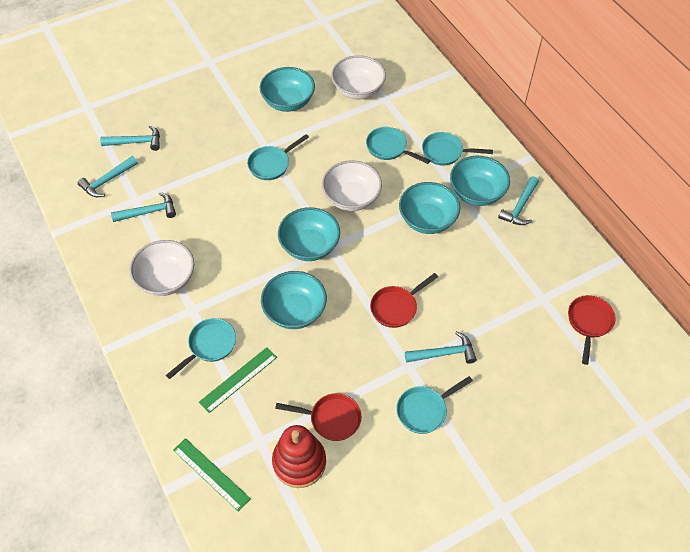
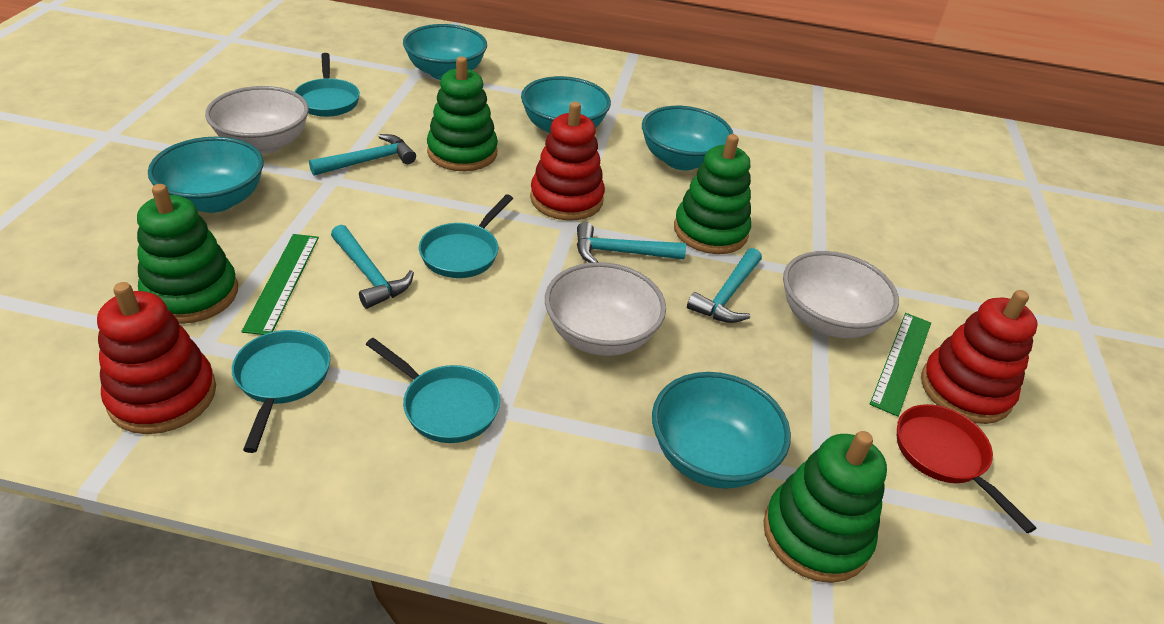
green stacking toy: 0 -> 4
red pan: 3 -> 1
red stacking toy: 1 -> 3
turquoise hammer: 5 -> 4
turquoise pan: 5 -> 4

